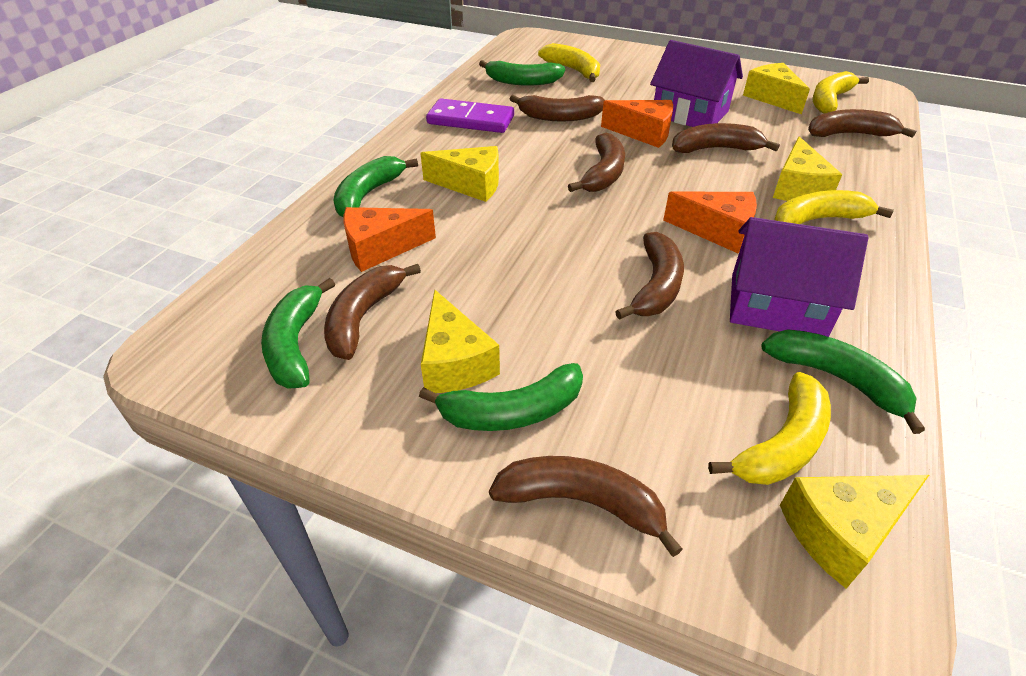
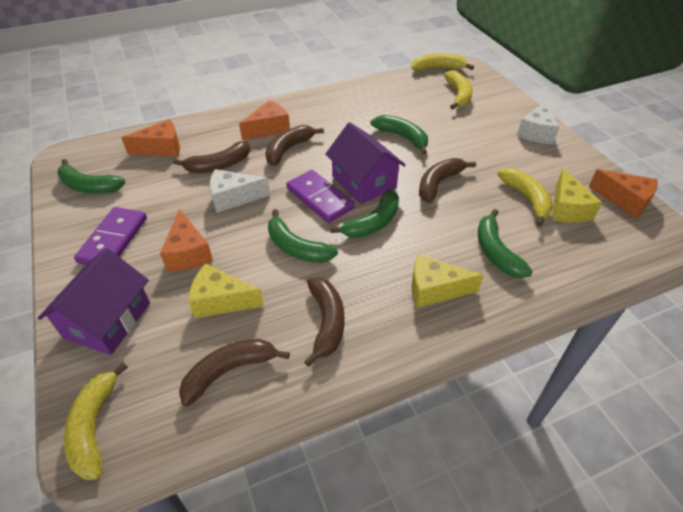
brown banana: 7 -> 5
orange cheese: 3 -> 4
purple domino: 1 -> 2
white cheese: 0 -> 2
yellow cheese: 5 -> 3

